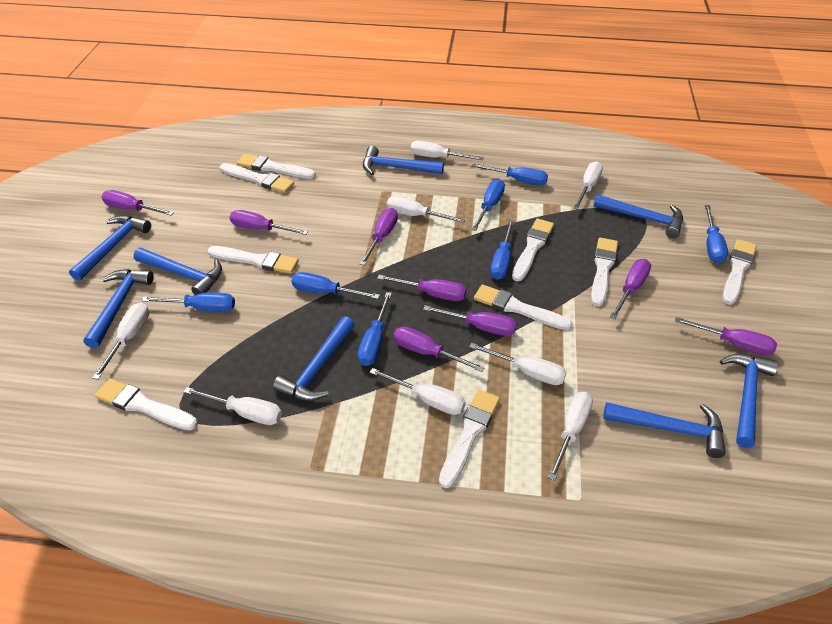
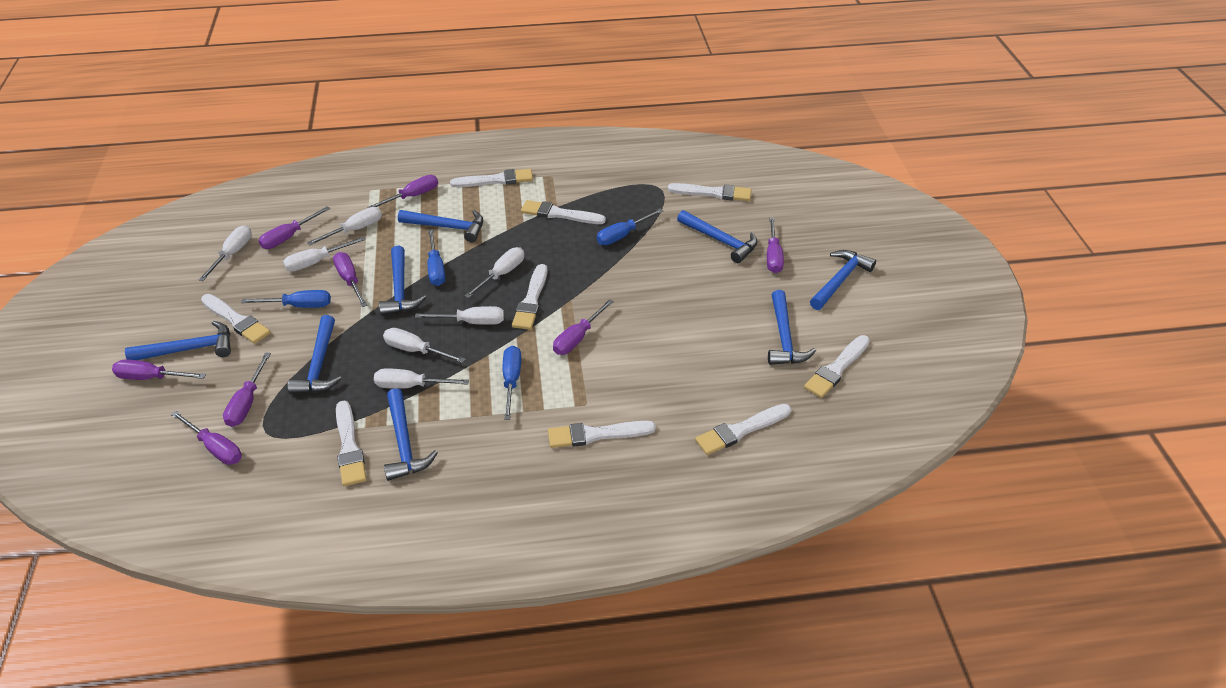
blue screwdriver: 7 -> 4
white screwdriver: 8 -> 7

